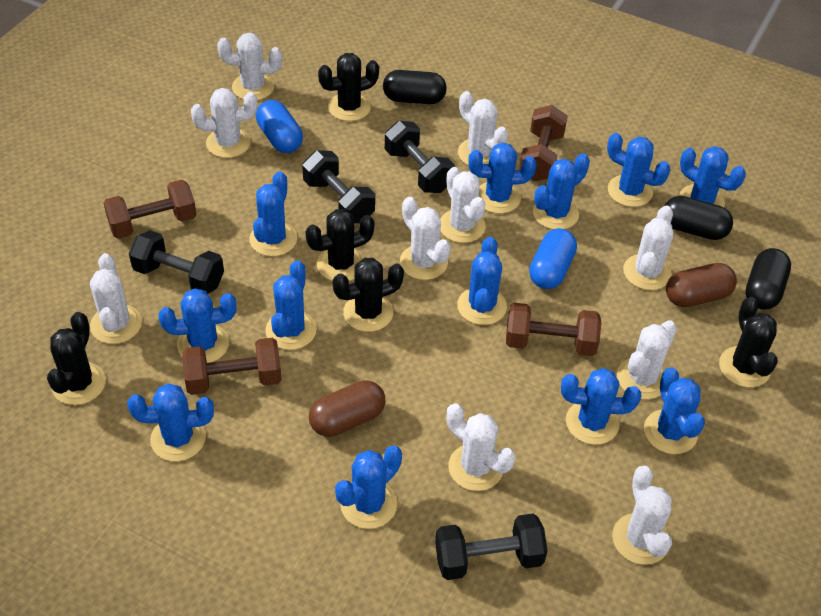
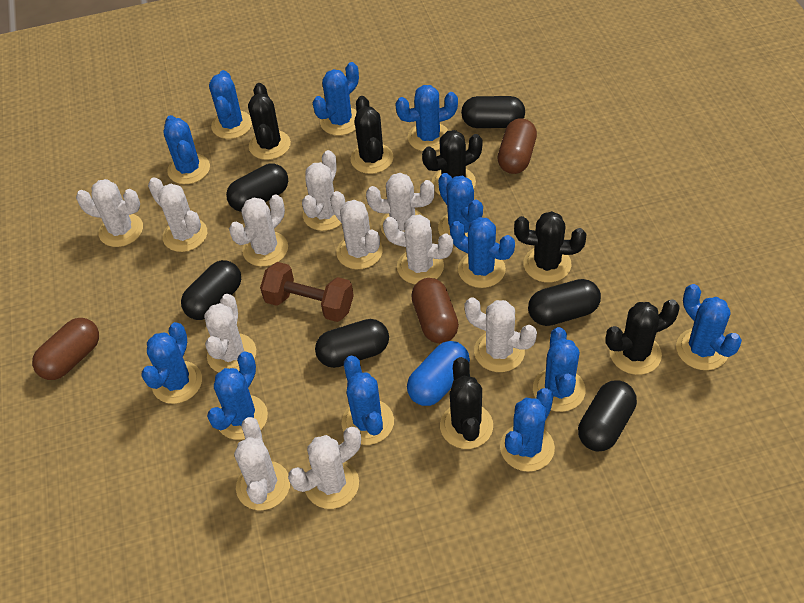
black cactus: 5 -> 6
black capsule: 3 -> 6
black dumbbell: 4 -> 0
blue capsule: 2 -> 1
brown capsule: 2 -> 3
brown dumbbell: 4 -> 1
white cactus: 10 -> 11

